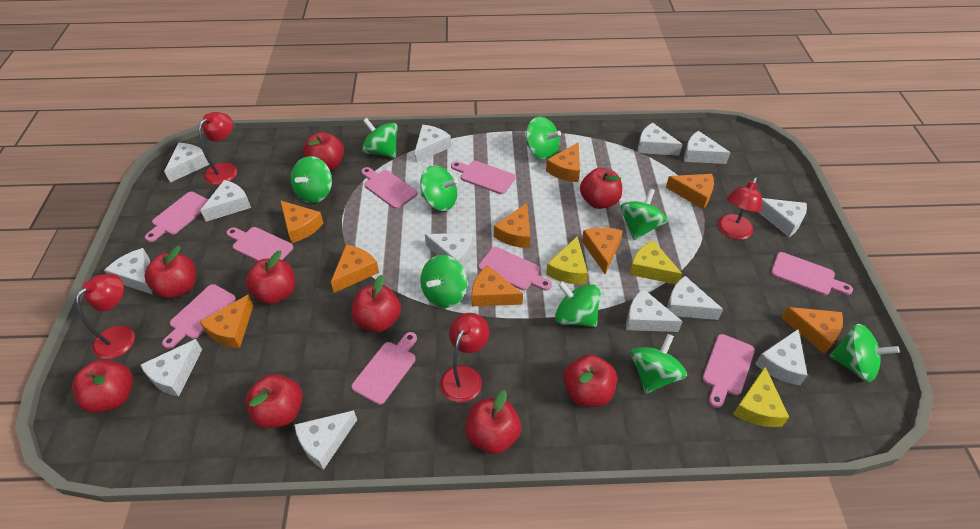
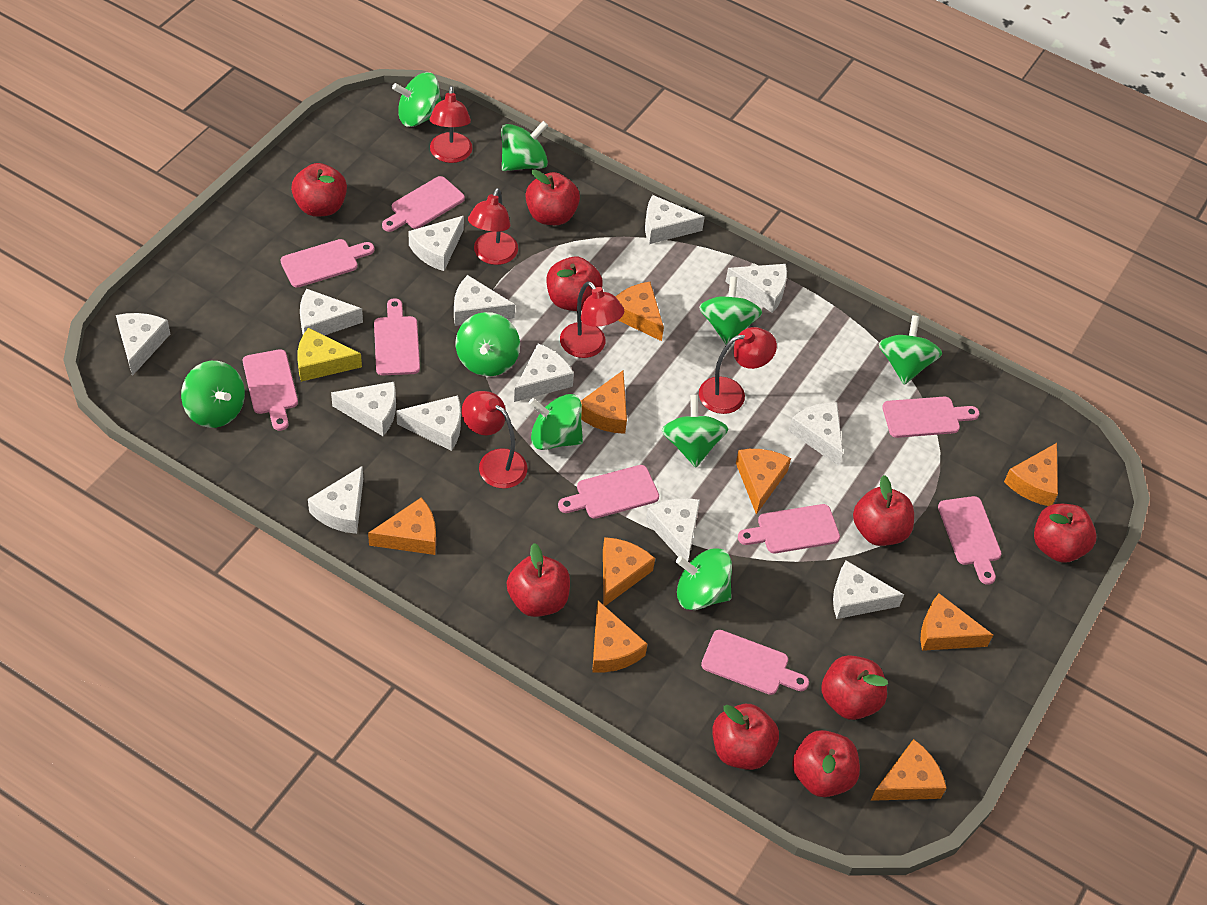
red lamp: 4 -> 5
yellow cheese: 3 -> 1

